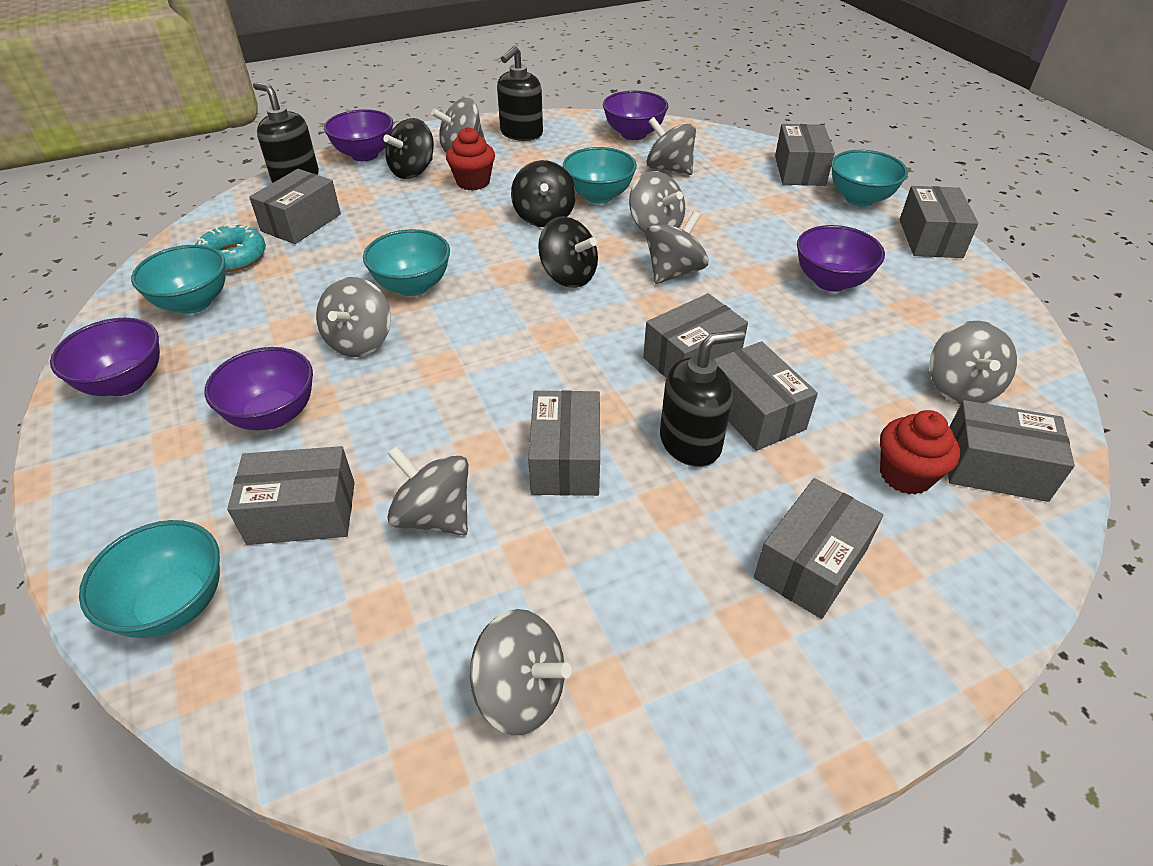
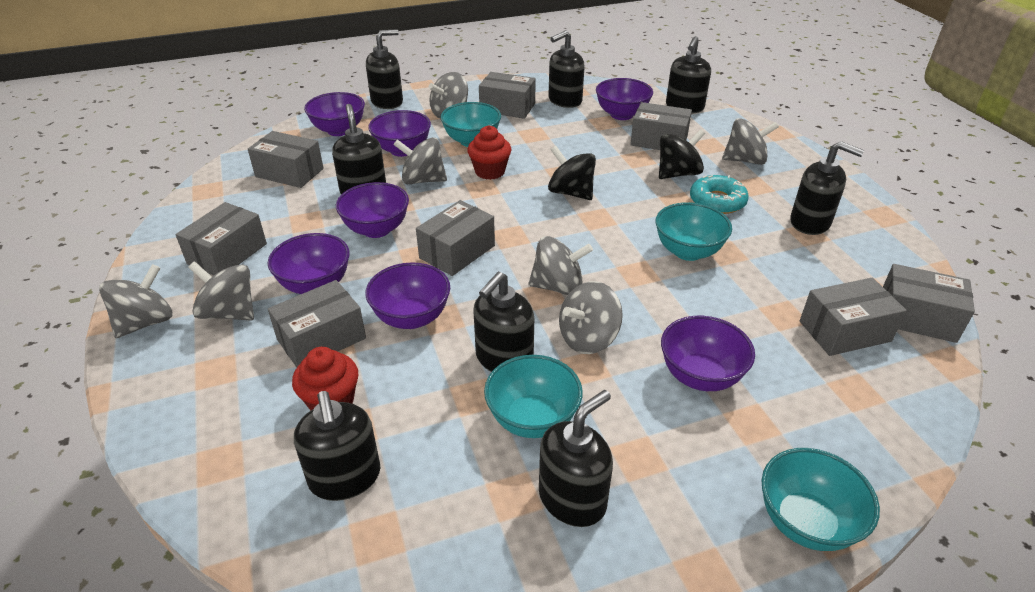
black soap dispenser: 3 -> 8
black spinning top: 3 -> 2
grey box: 9 -> 8
grey spinning top: 8 -> 7
purple bowl: 5 -> 7
turquoise bowl: 5 -> 4

